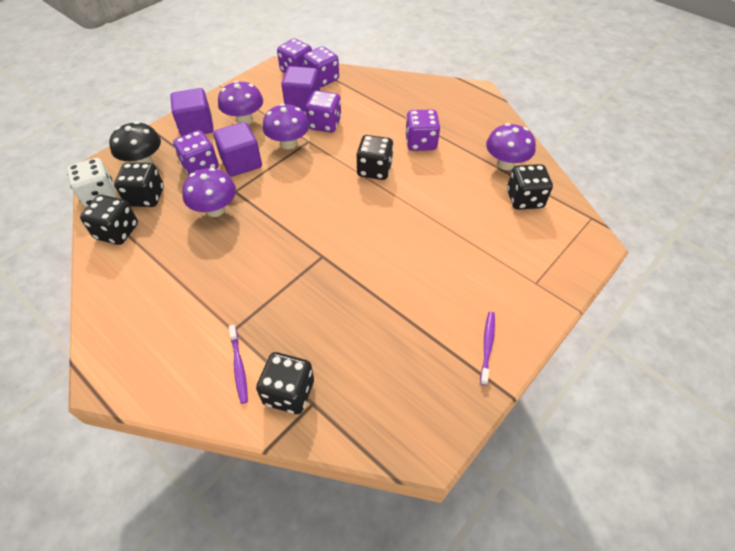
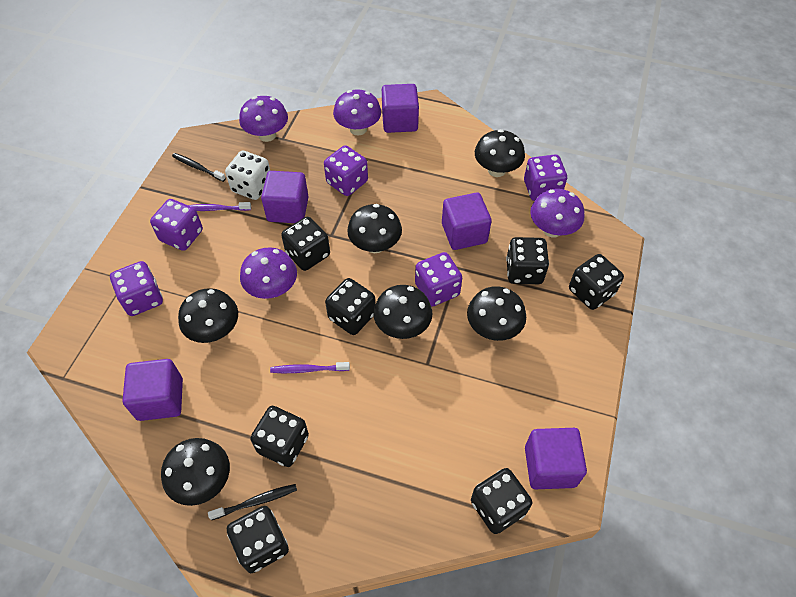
black dice: 5 -> 7
black mushroom: 1 -> 6
black toothbrush: 0 -> 2
purple cube: 3 -> 5

